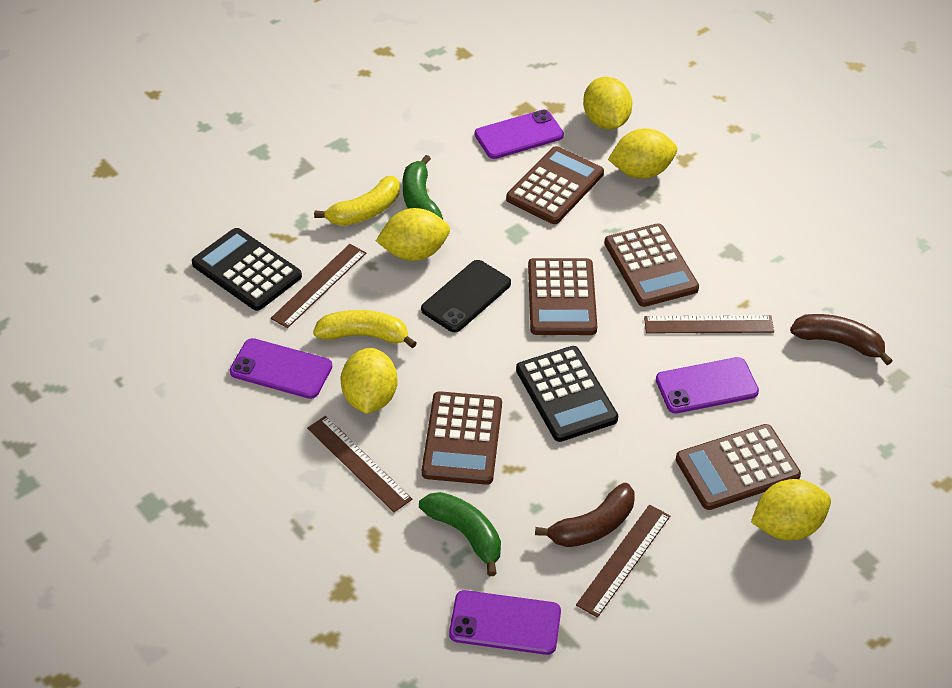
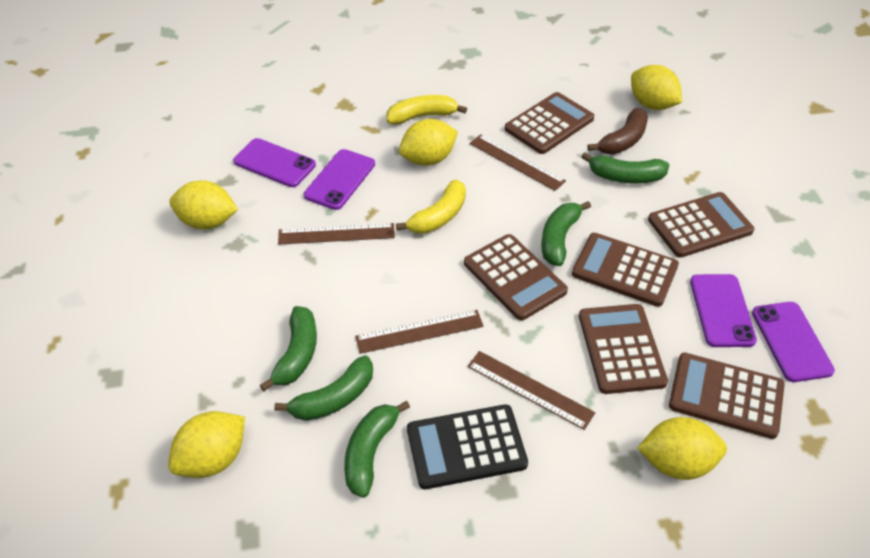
black calculator: 2 -> 1
black phone: 1 -> 0
brown banana: 2 -> 1
brown calculator: 5 -> 6
green banana: 2 -> 5

